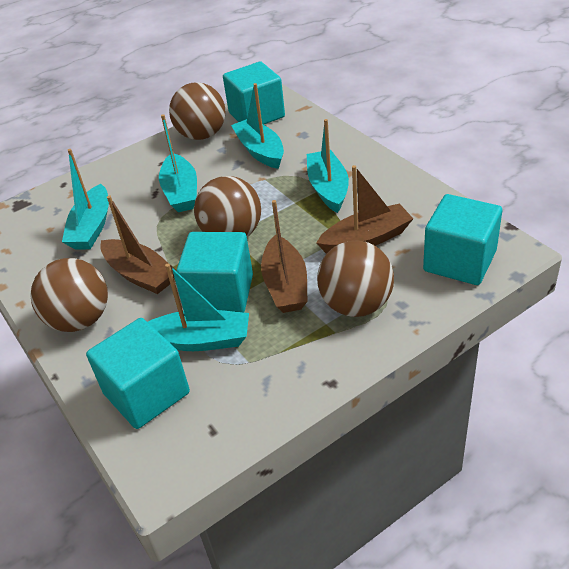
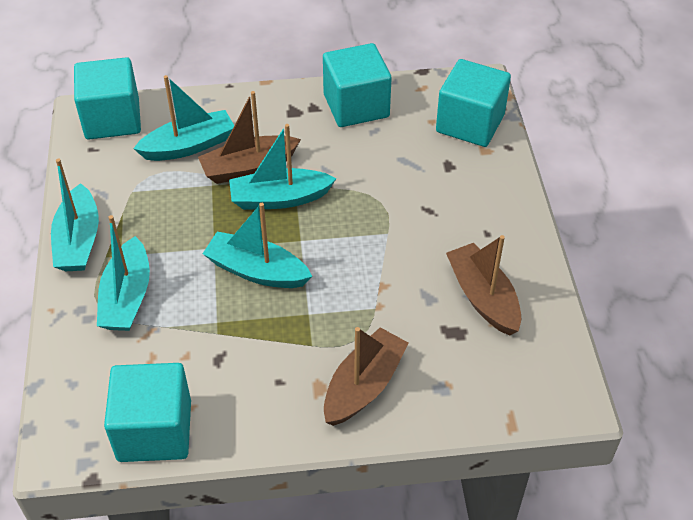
brown ball: 4 -> 0

